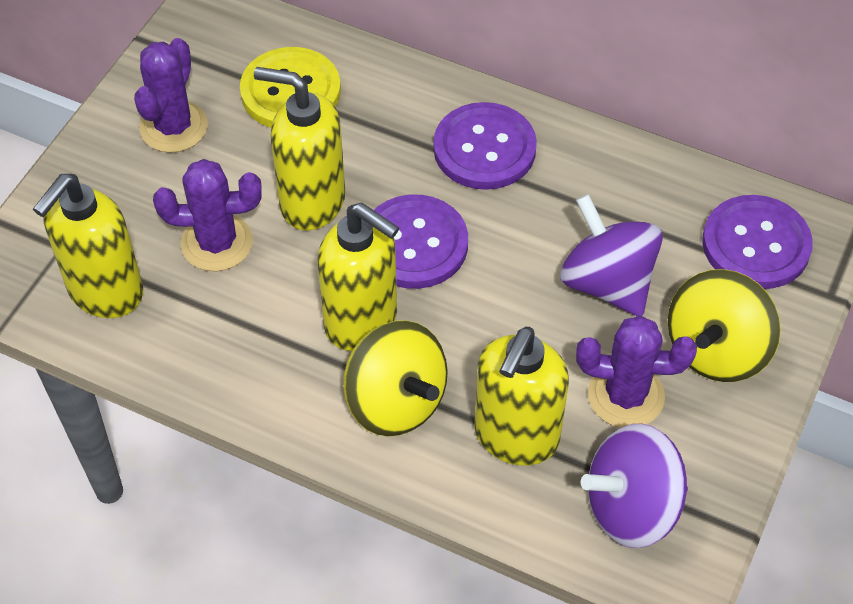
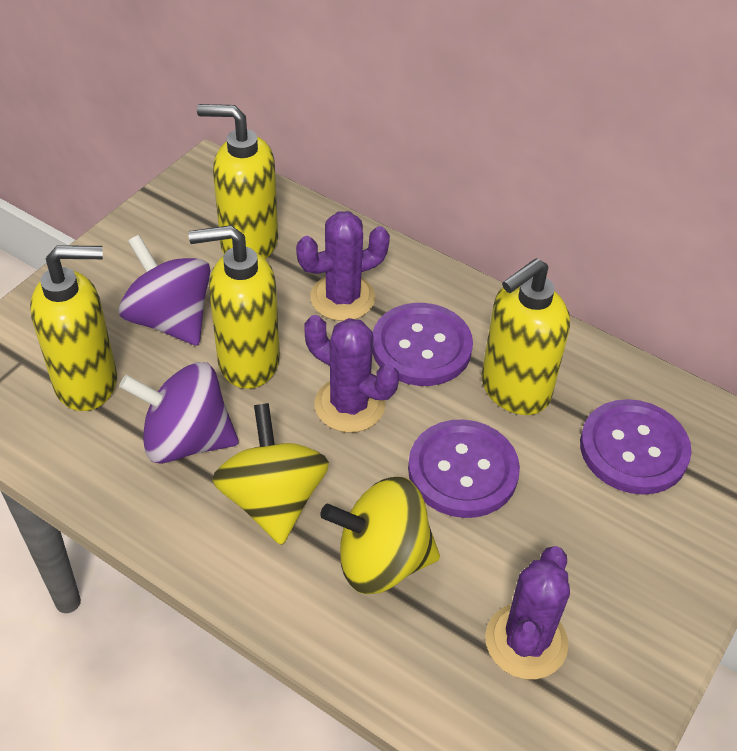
yellow button: 1 -> 0

